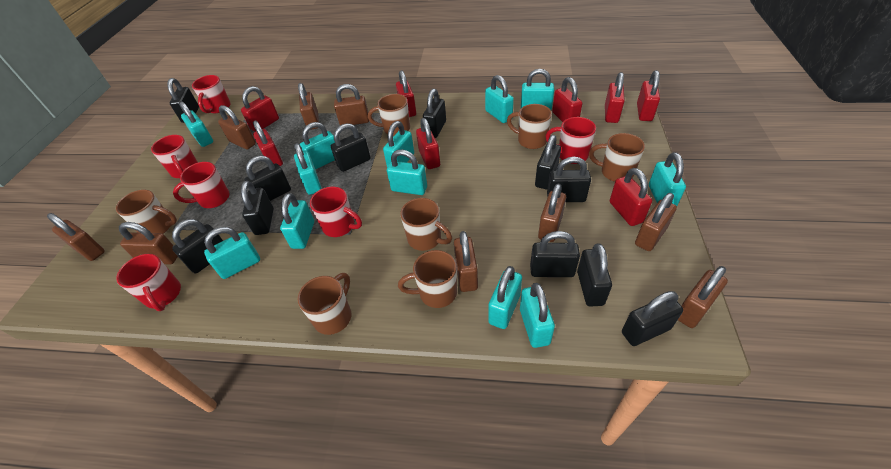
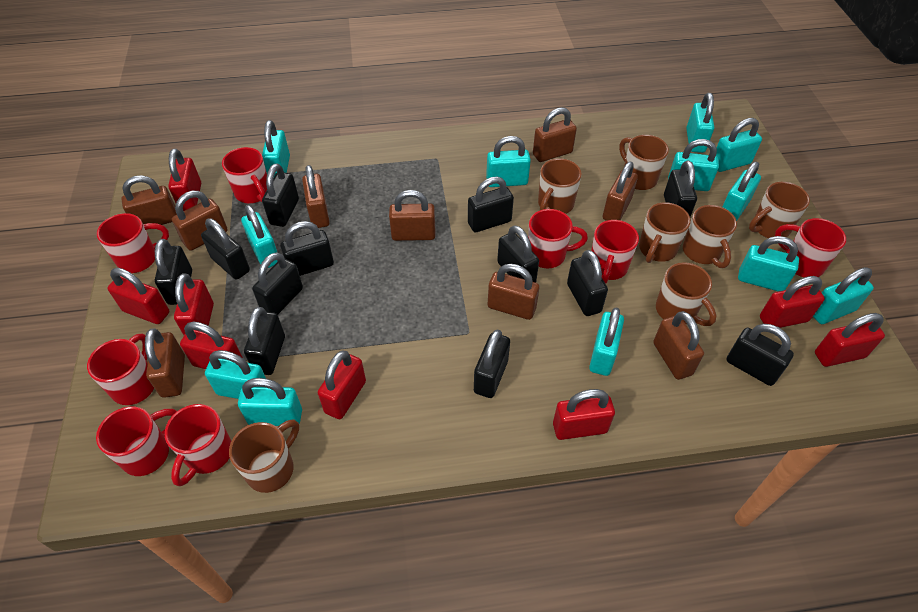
black padlock: 11 -> 12
red mug: 6 -> 8

